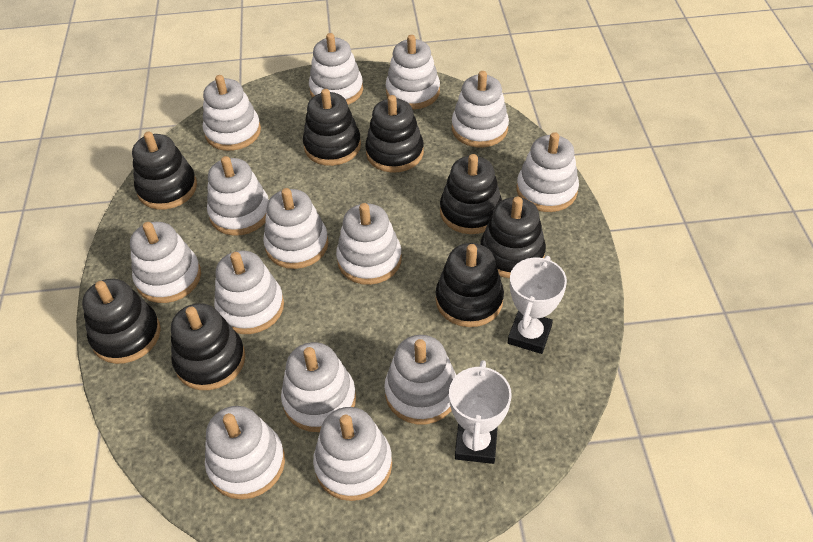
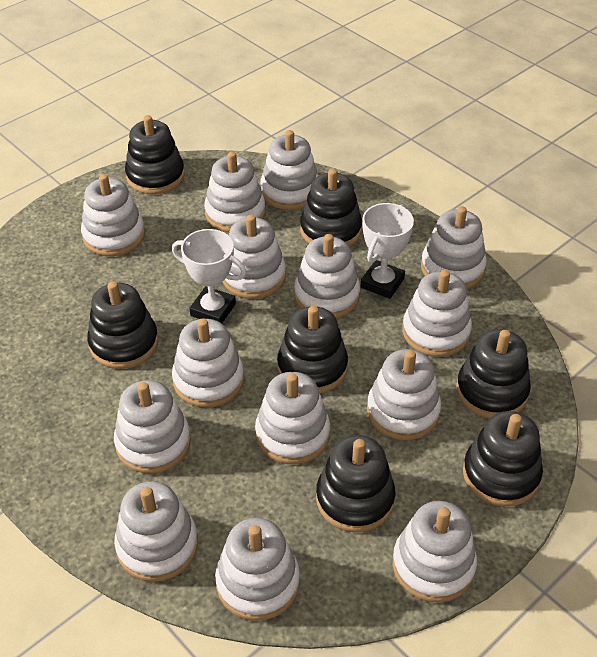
black stacking toy: 8 -> 7

